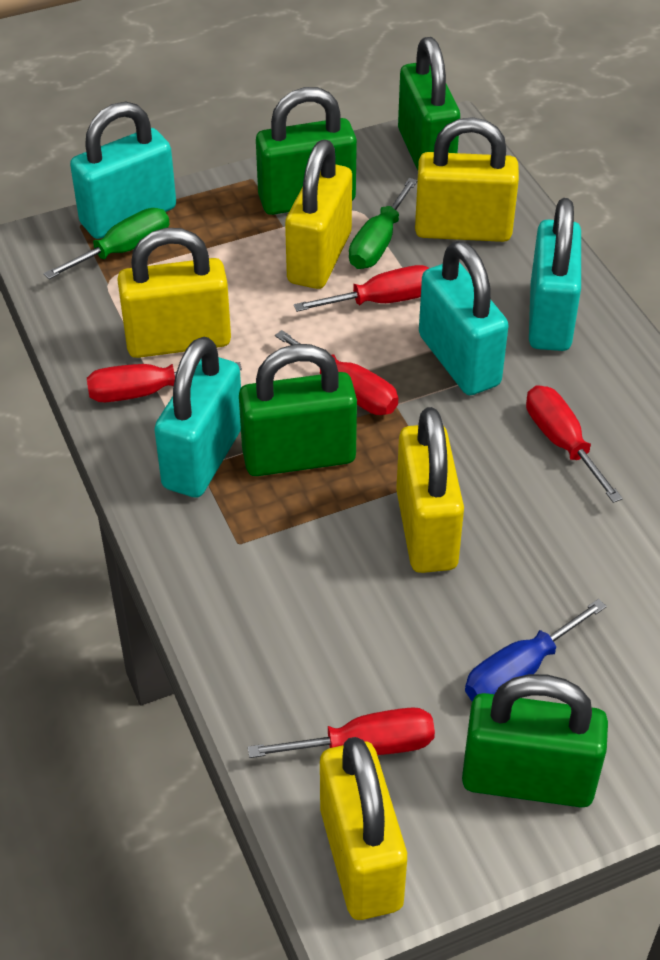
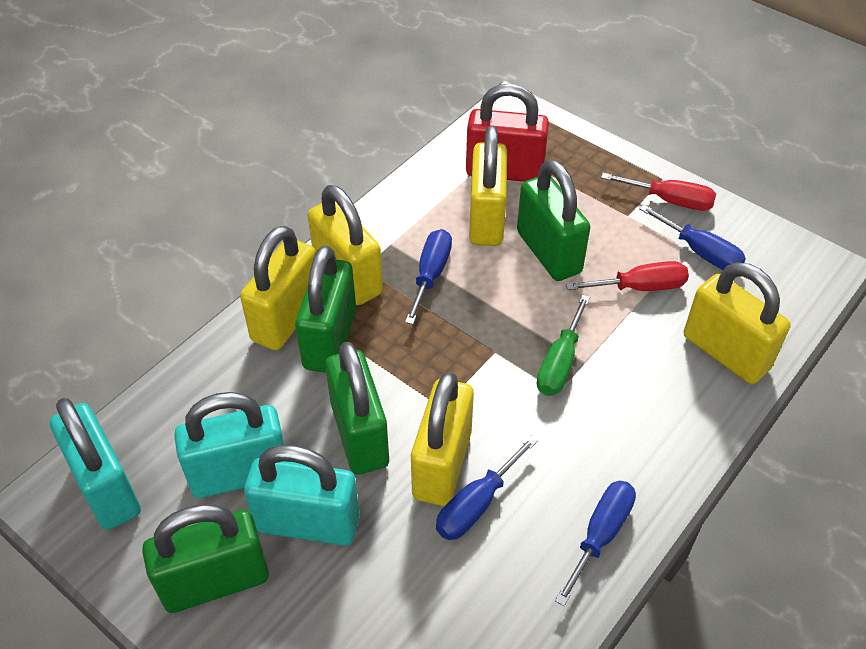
blue screwdriver: 1 -> 4
green screwdriver: 2 -> 1
red padlock: 0 -> 1
red screwdriver: 5 -> 2
turquoise padlock: 4 -> 3

